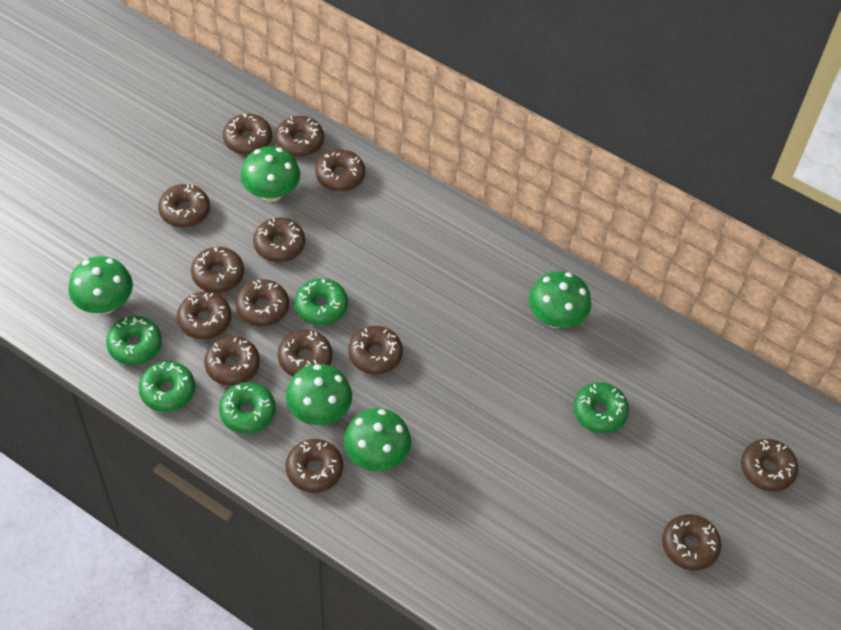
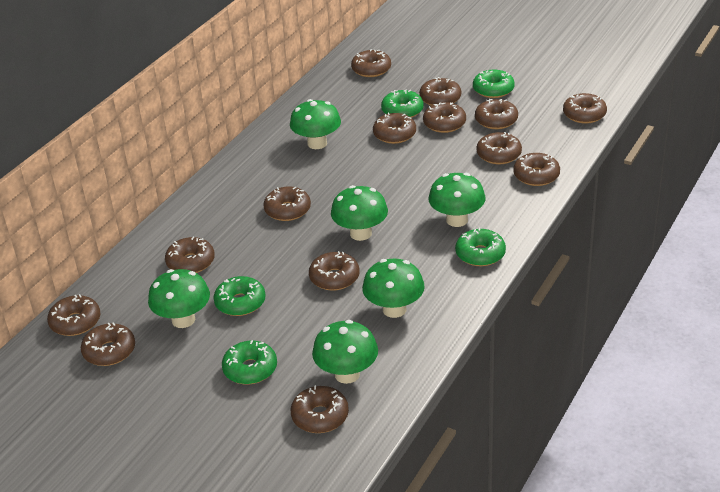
green mushroom: 5 -> 6

